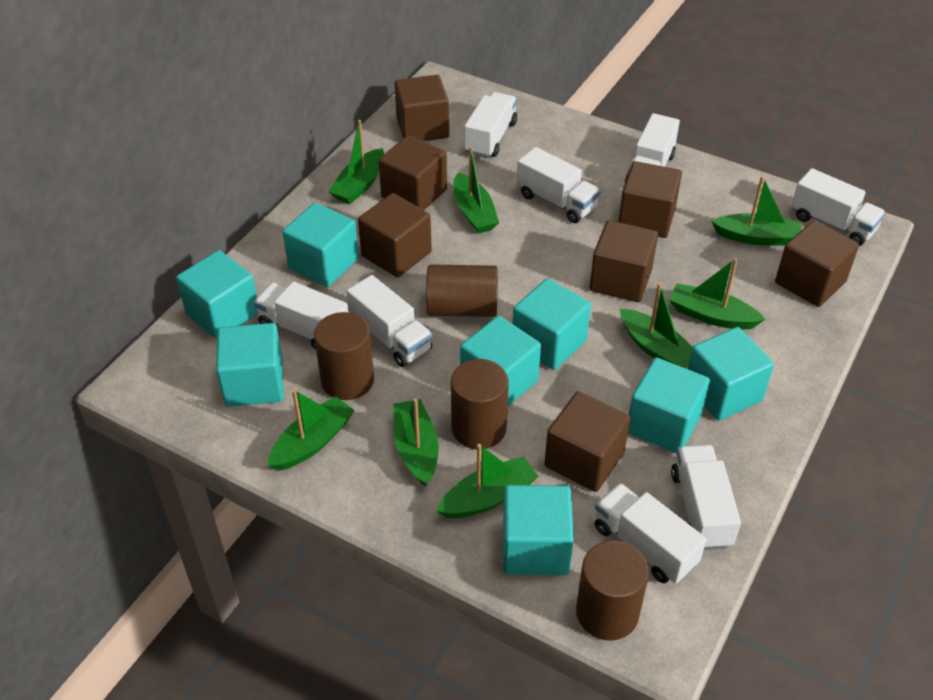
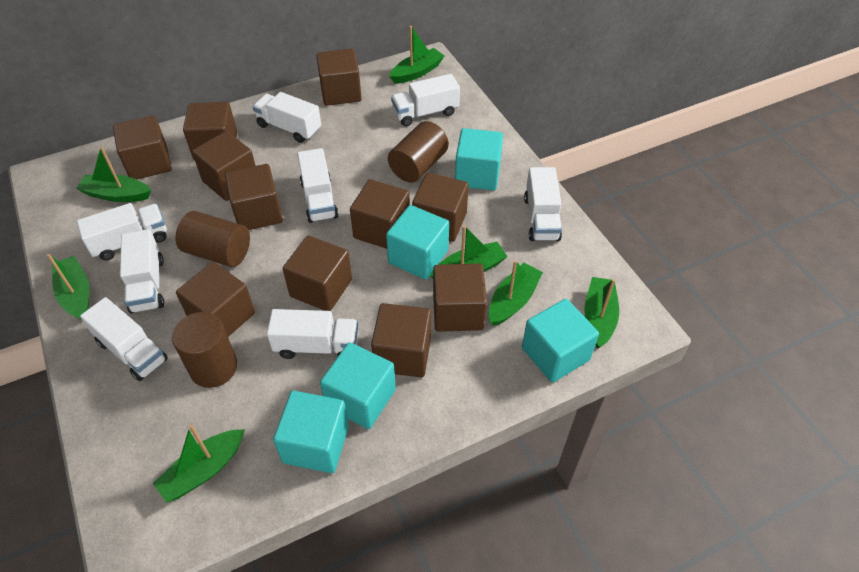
brown cube: 7 -> 11
brown cylinder: 4 -> 3
green boat: 8 -> 7
turquoise cube: 8 -> 5

